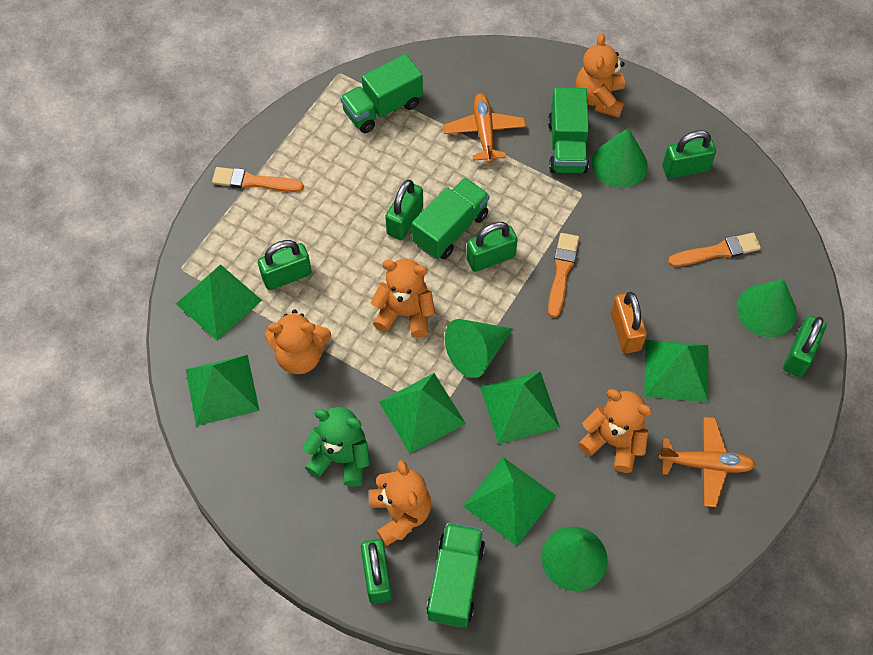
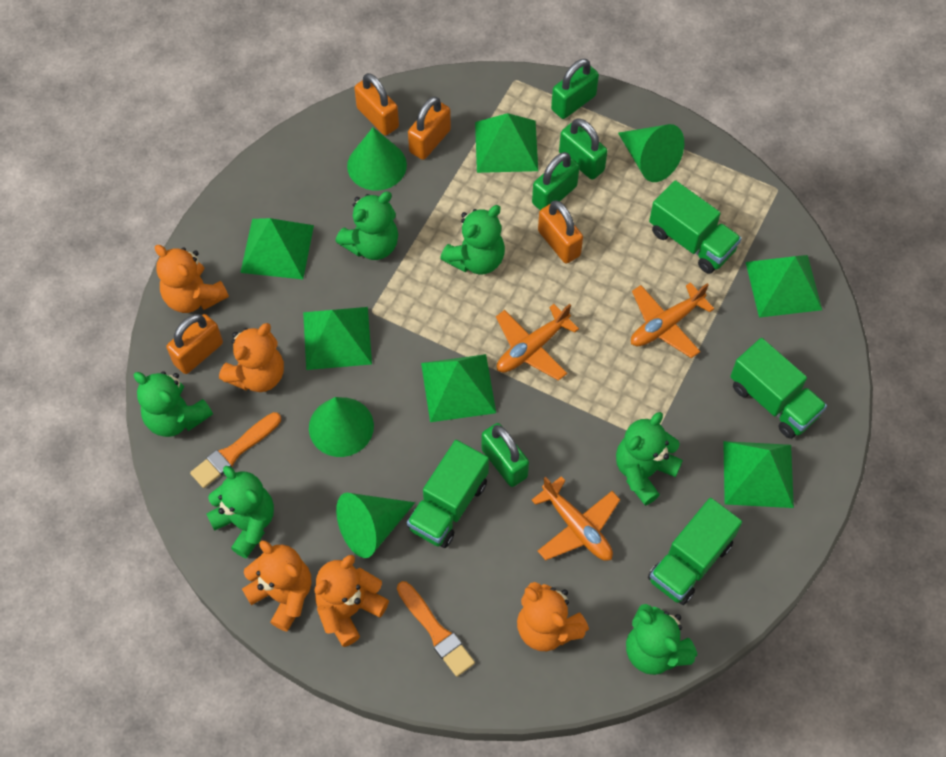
green padlock: 6 -> 4
green teddy bear: 1 -> 6
orange brush: 3 -> 2
orange padlock: 1 -> 4
orange plane: 2 -> 3

